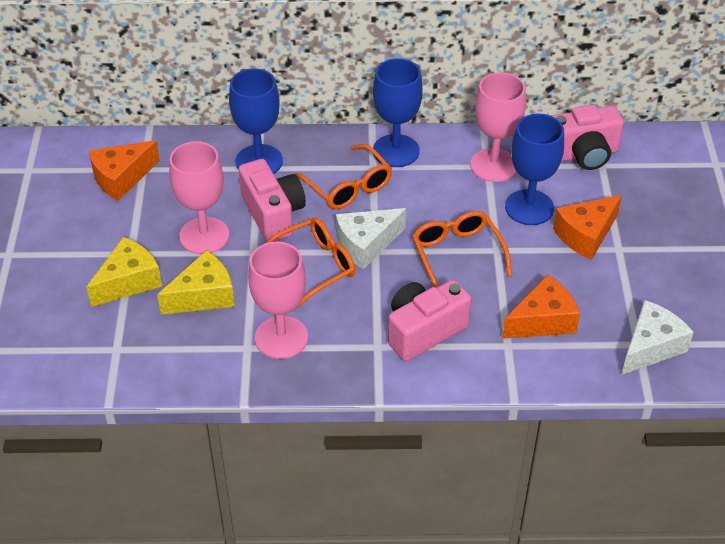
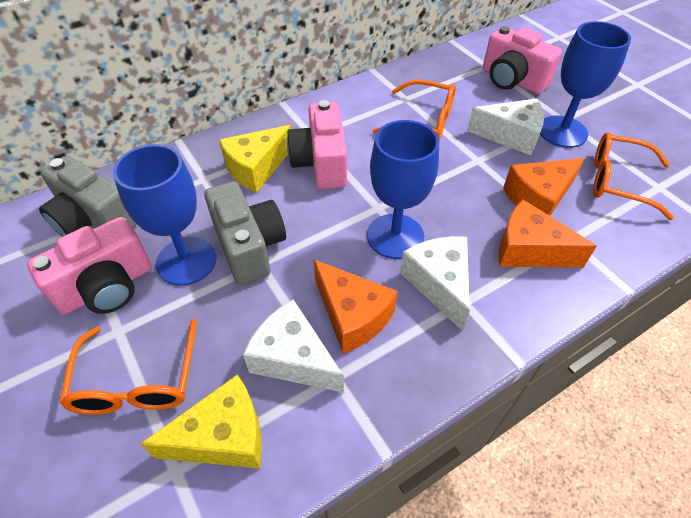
grey camera: 0 -> 2
pink goblet: 3 -> 0
white cheese: 2 -> 3

